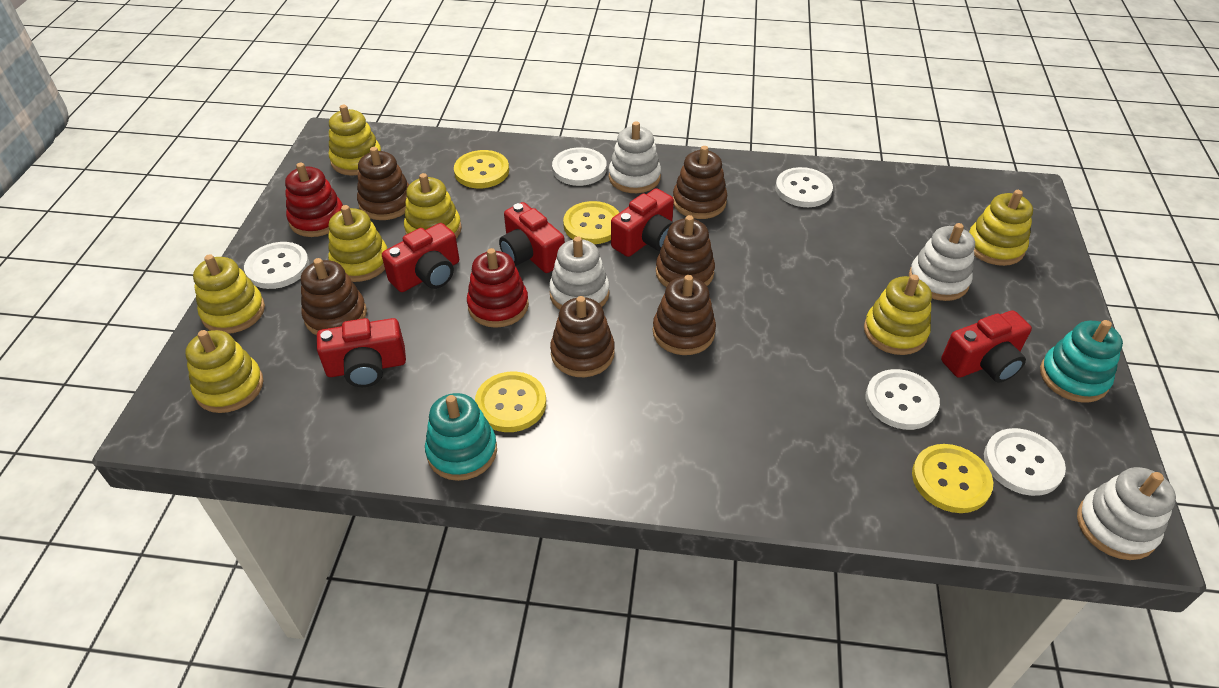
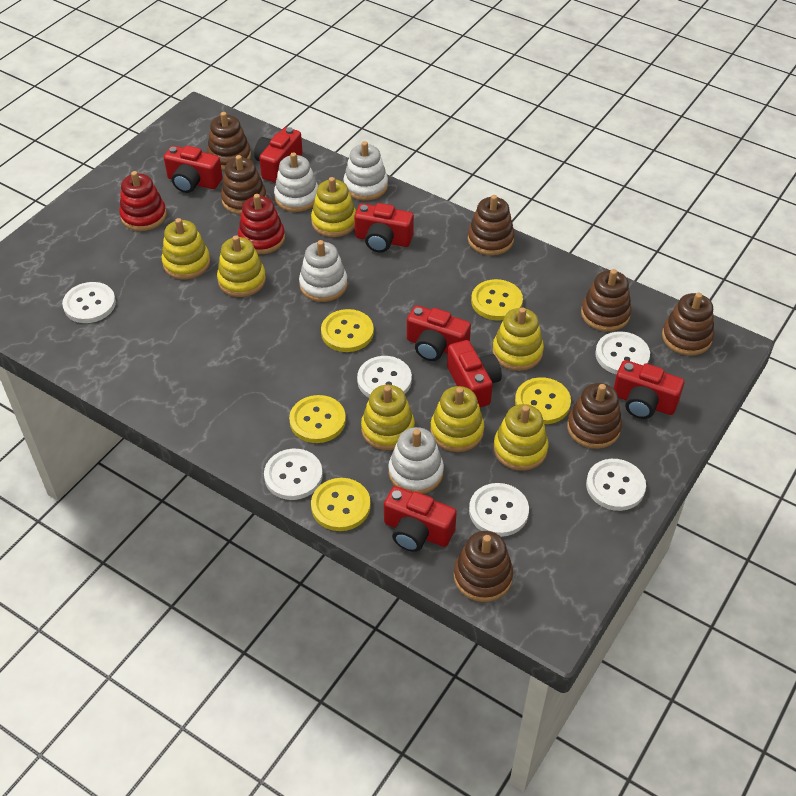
brown stacking toy: 6 -> 7
red camera: 5 -> 7
turquoise stacking toy: 2 -> 0
white button: 5 -> 6
yellow button: 4 -> 5

